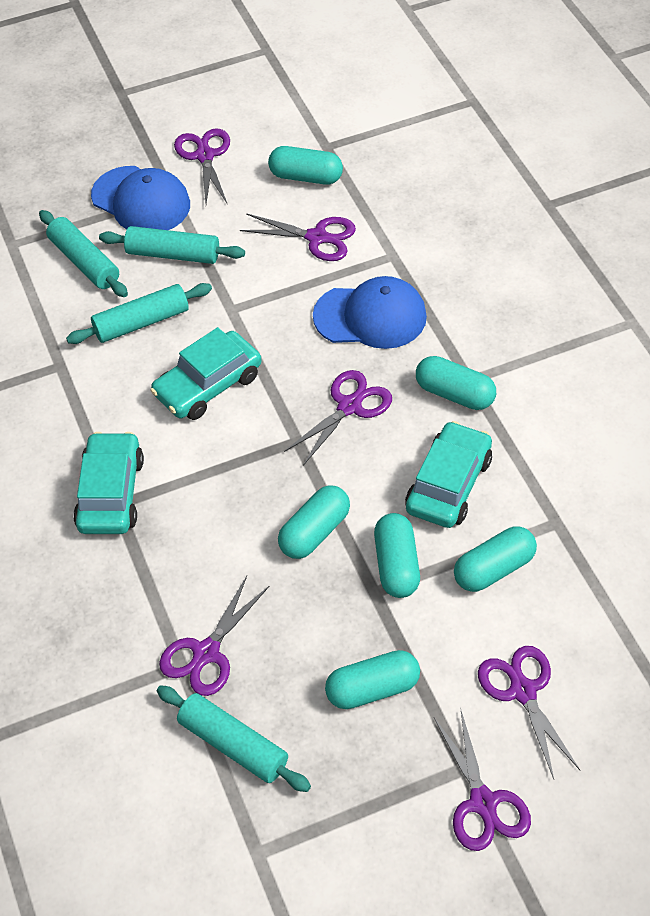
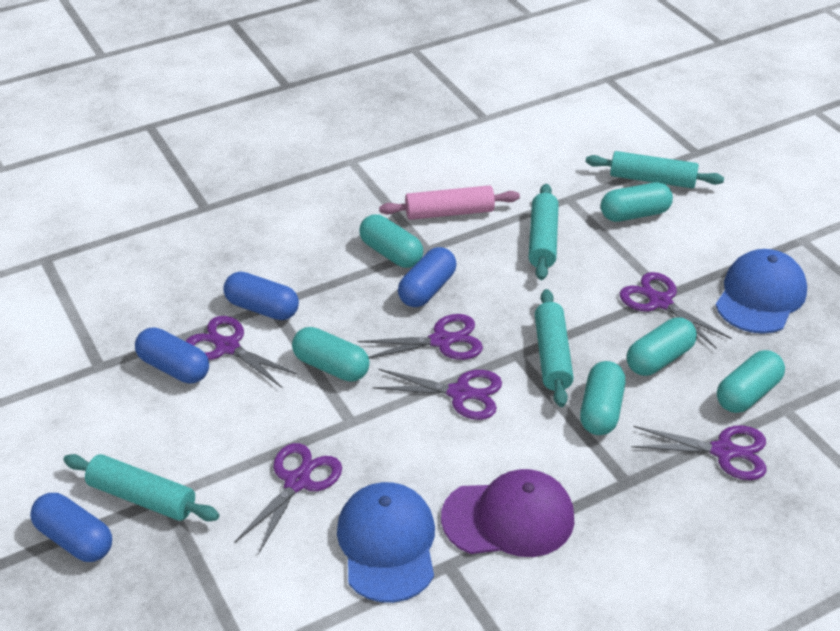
blue capsule: 0 -> 4
pink rolling pin: 0 -> 1
purple cap: 0 -> 1
turquoise car: 3 -> 0

